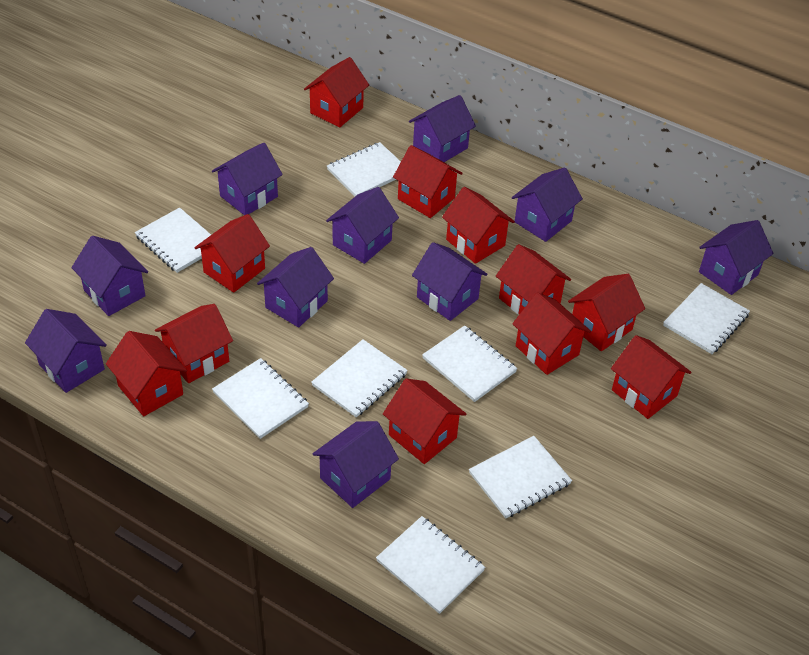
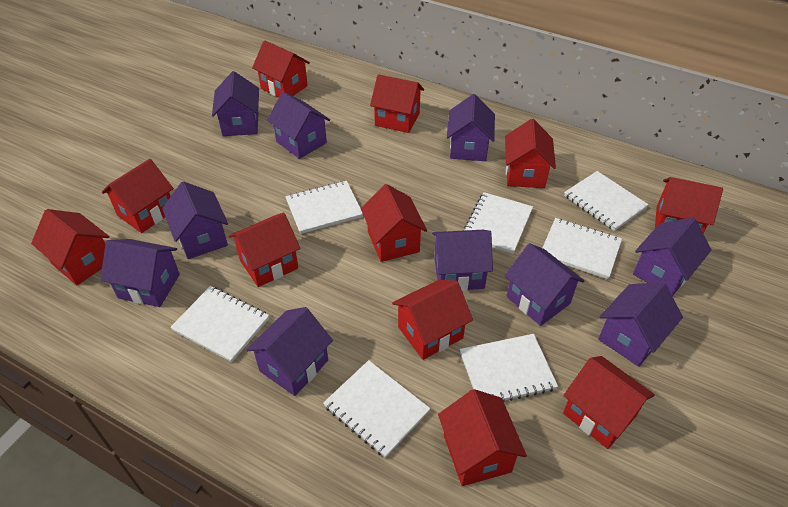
white notebook: 8 -> 7

